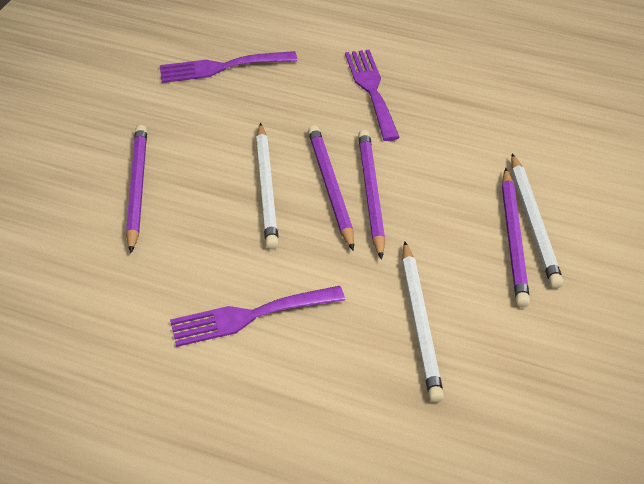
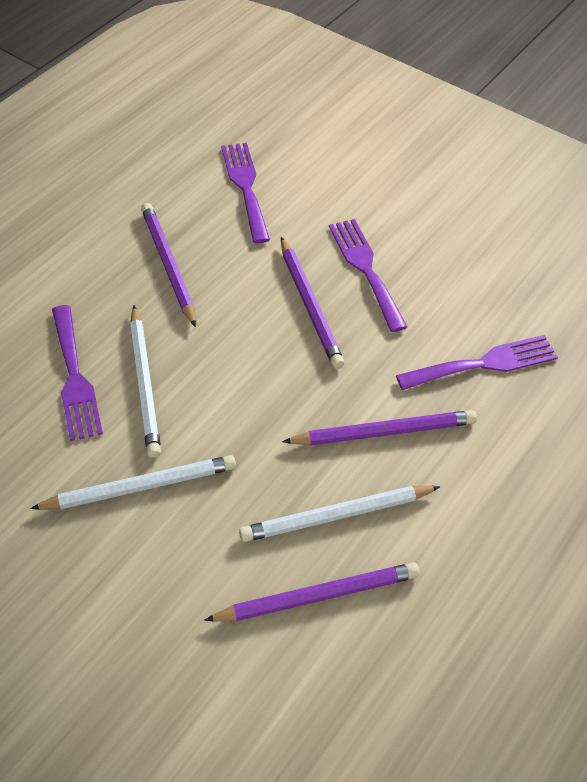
purple fork: 3 -> 4

